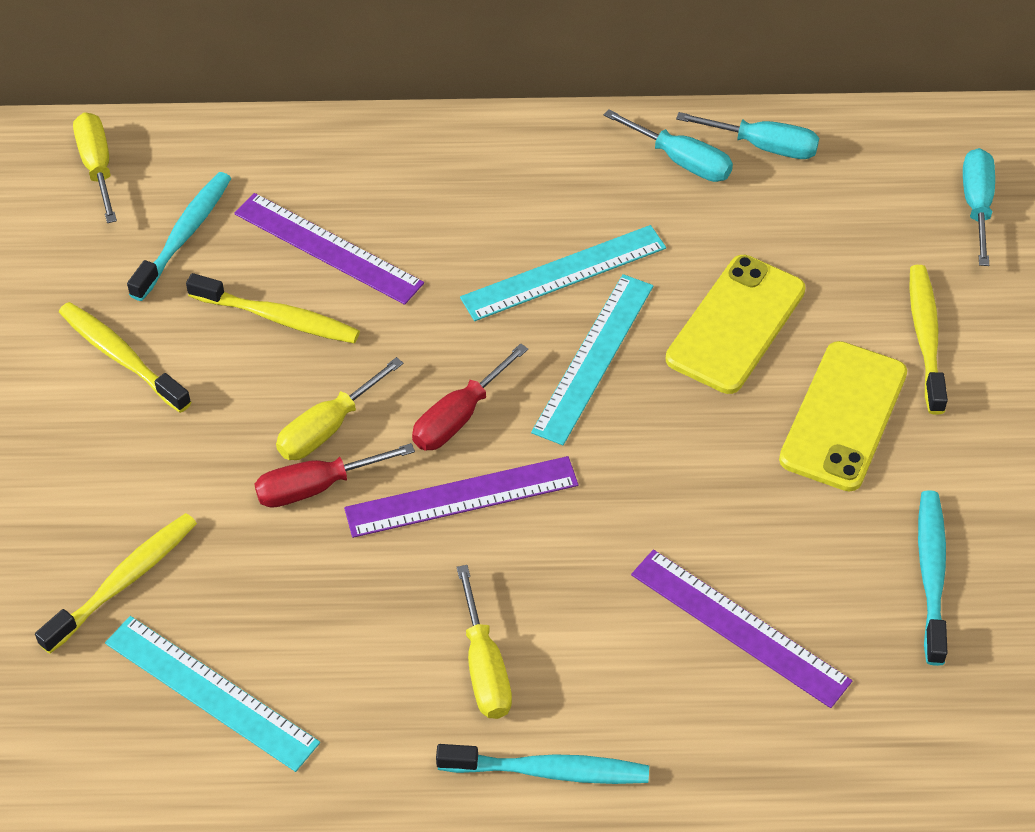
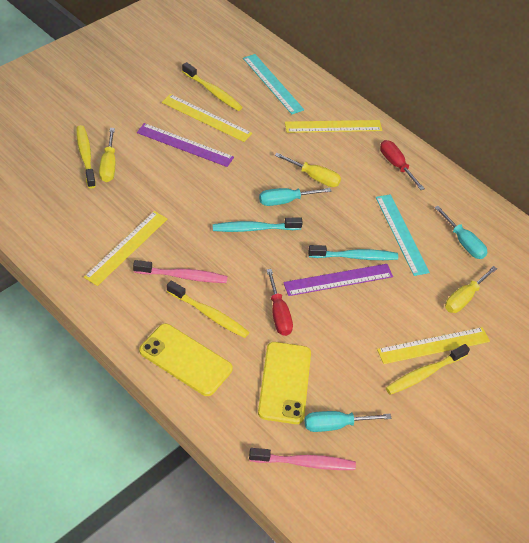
pink toothbrush: 0 -> 2
purple ruler: 3 -> 2
turquoise ruler: 3 -> 2
turquoise toothbrush: 3 -> 2
yellow ruler: 0 -> 4

